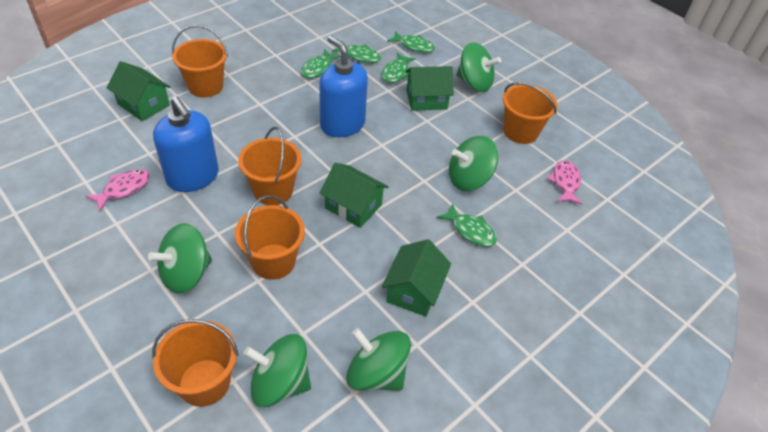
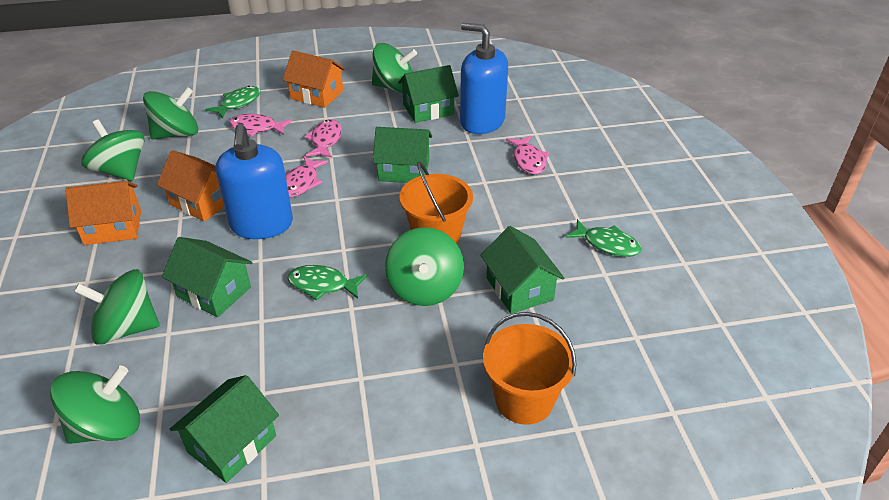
green fish: 5 -> 3
green house: 4 -> 5
green spinning top: 5 -> 6
orange bucket: 5 -> 2
orange house: 0 -> 3
pink fish: 2 -> 4

